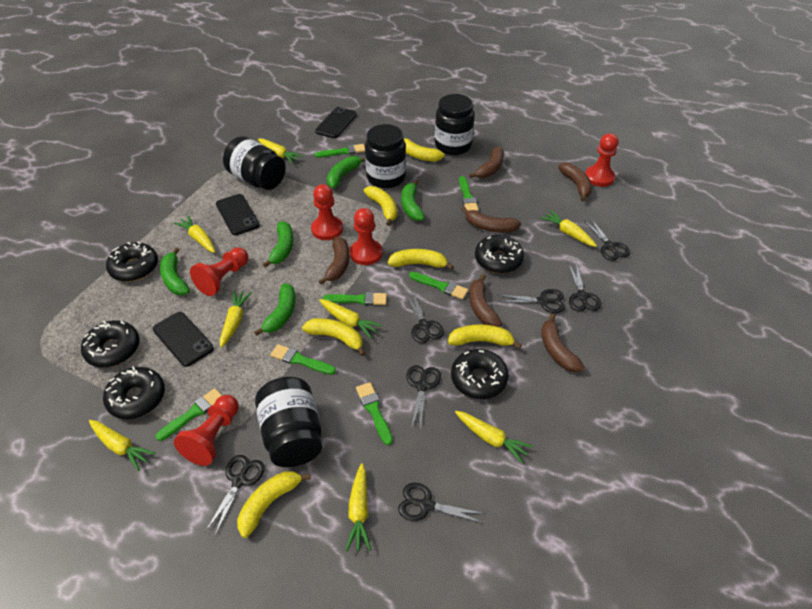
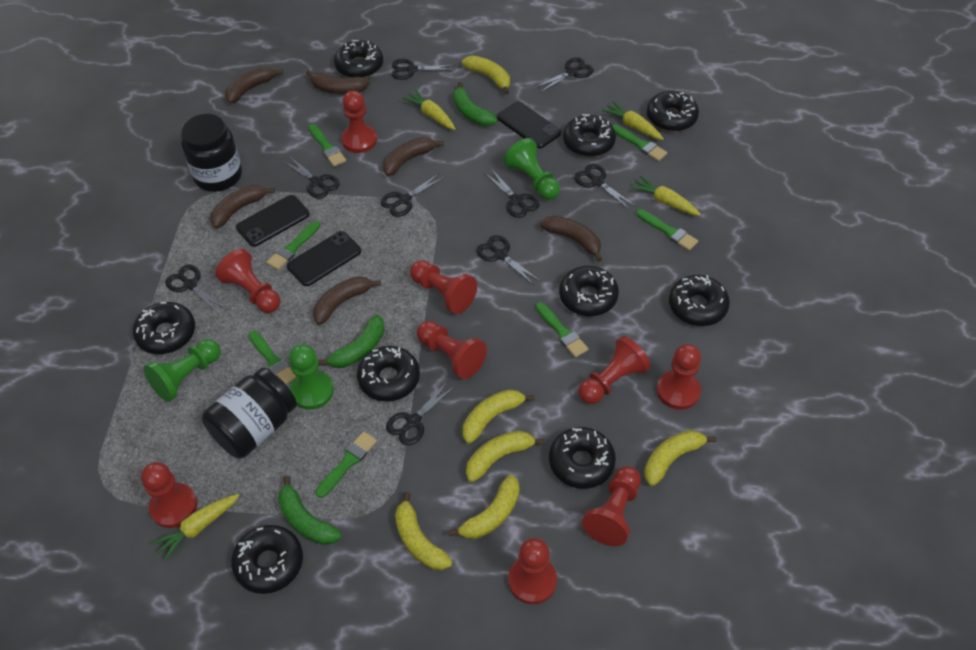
black donut: 5 -> 9
black jar: 4 -> 2
black scissors: 7 -> 9
green banana: 5 -> 3
green pawn: 0 -> 3
red pawn: 5 -> 9
yellow carrot: 8 -> 4

